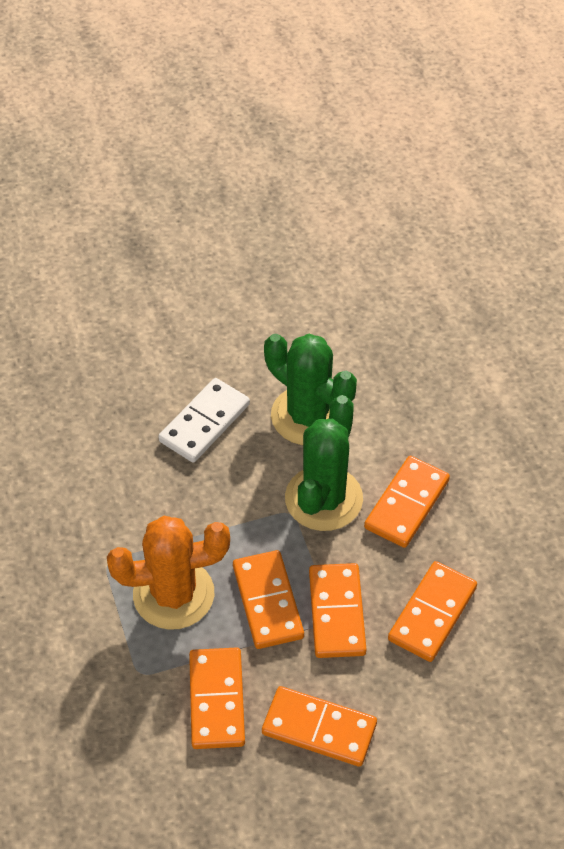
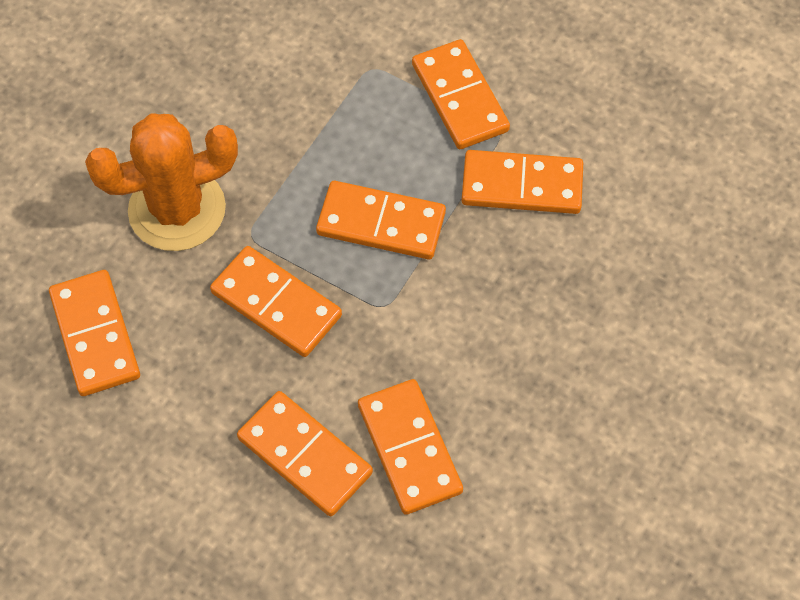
green cactus: 2 -> 0
orange domino: 6 -> 7
white domino: 1 -> 0

